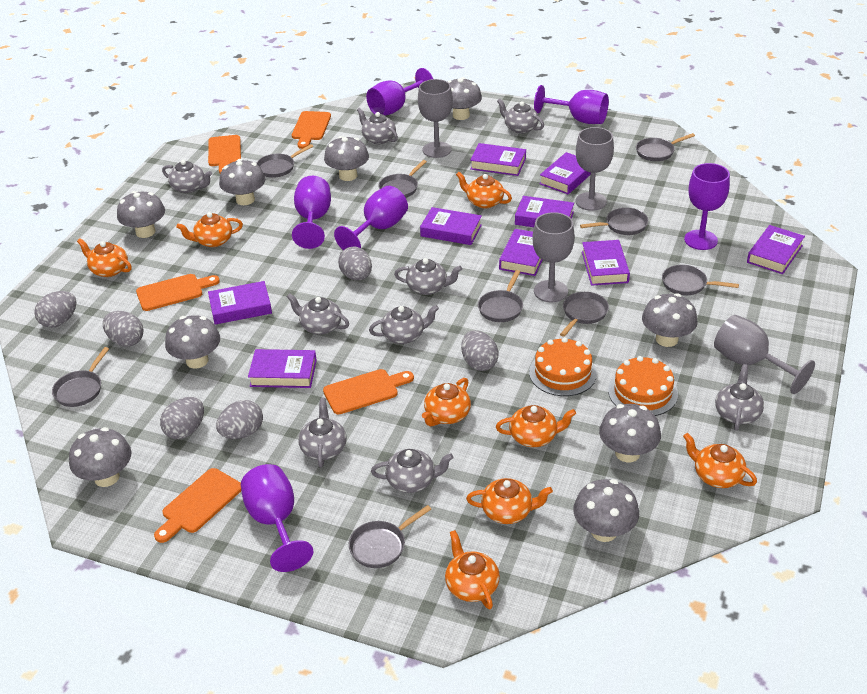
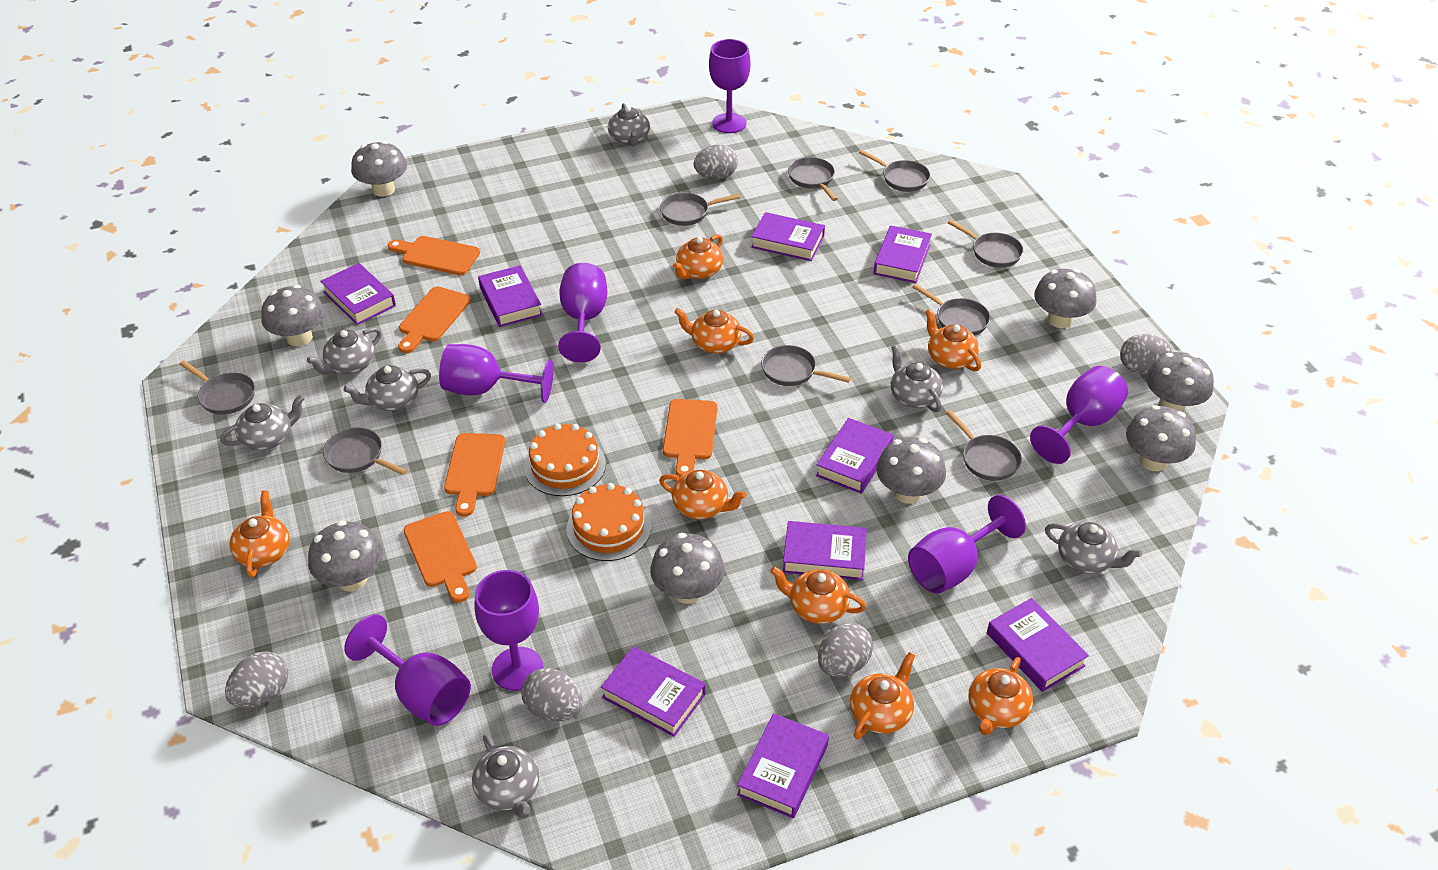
grey egg: 6 -> 5
grey goblet: 4 -> 0
grey mushroom: 9 -> 8
grey teapot: 9 -> 7
purple goblet: 6 -> 7

